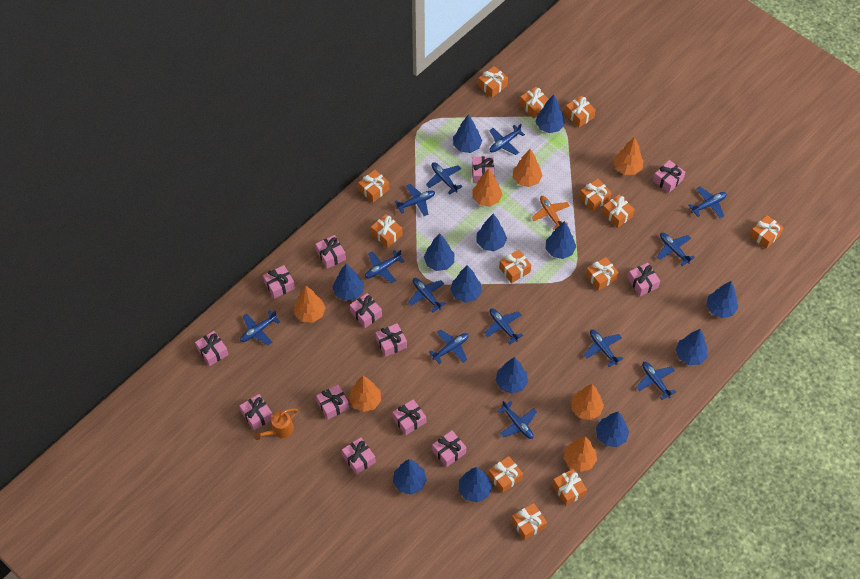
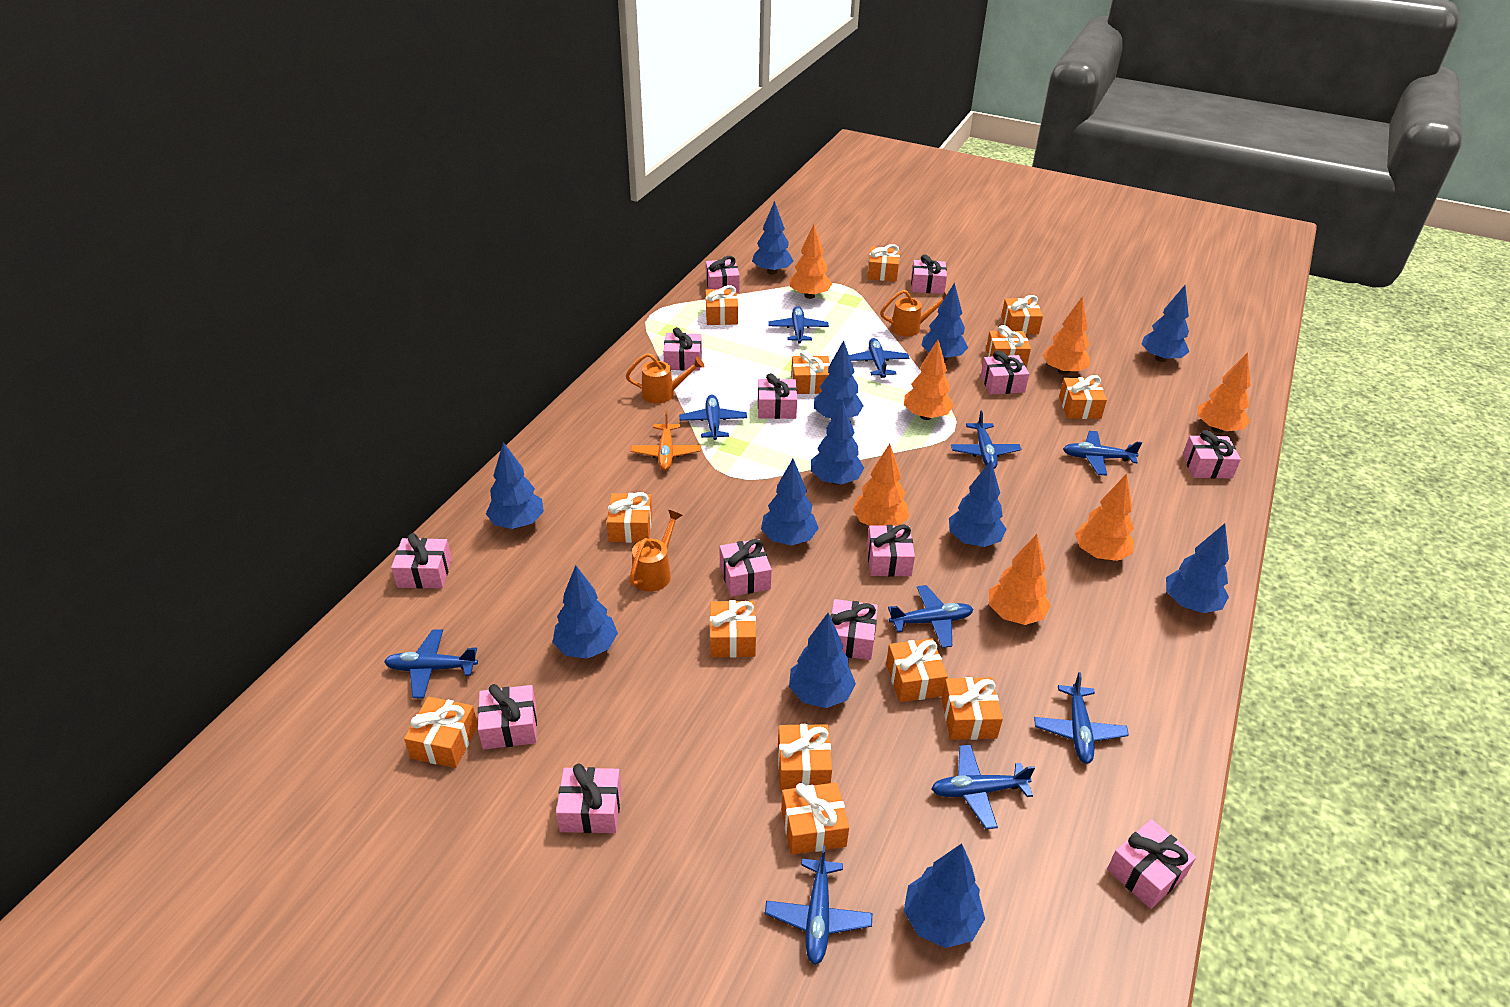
blue plane: 13 -> 10
blue tree: 13 -> 12
orange watering can: 1 -> 3

